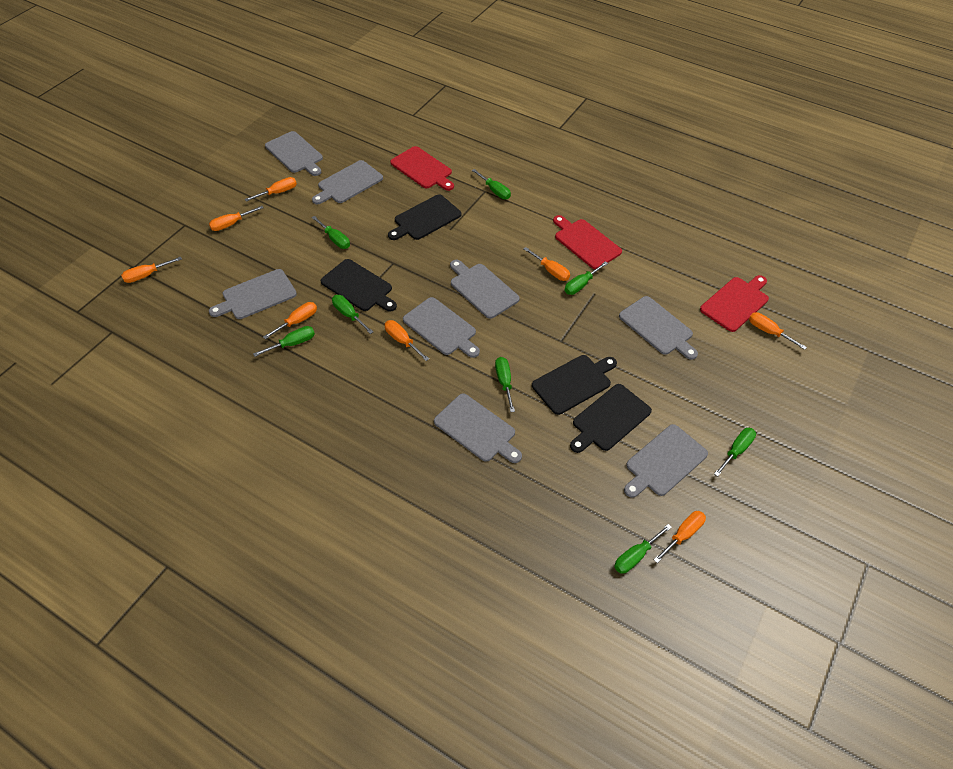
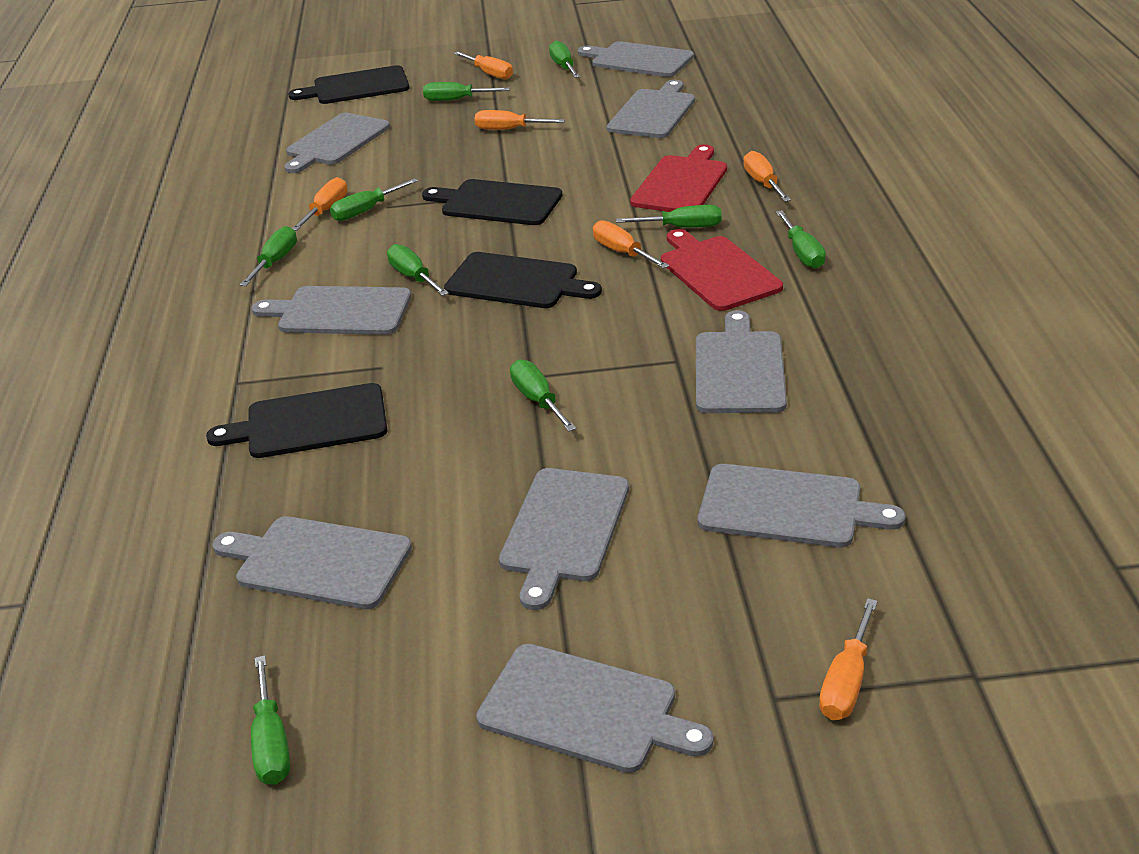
green screwdriver: 8 -> 9
grey cutting board: 8 -> 9
orange screwdriver: 8 -> 6
red cutting board: 3 -> 2

